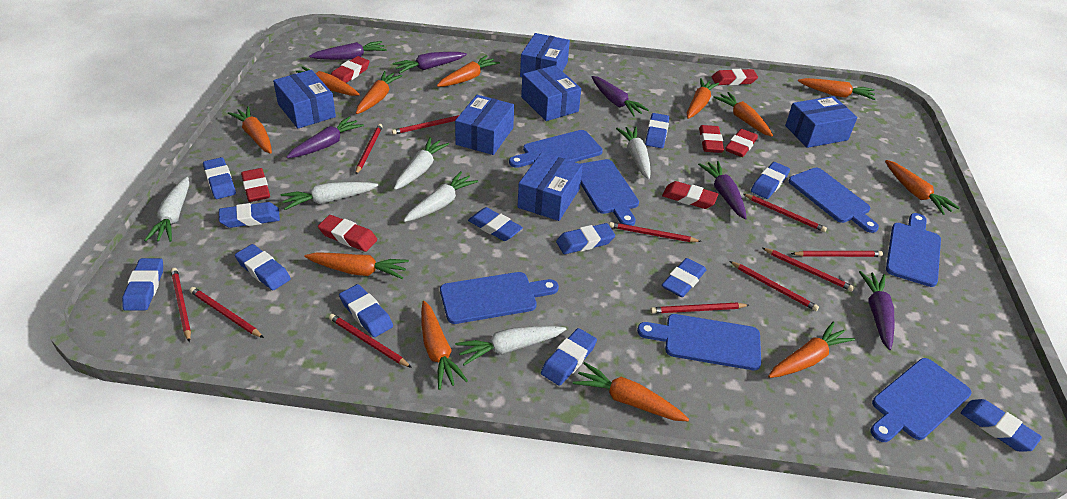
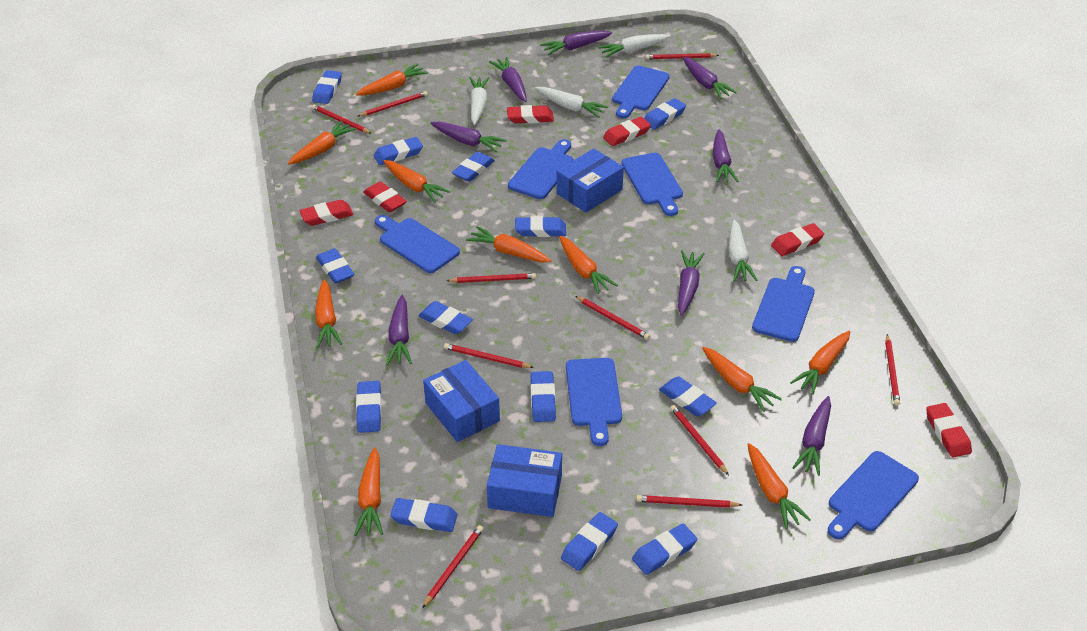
blue box: 6 -> 3
blue eraser: 12 -> 13
orange carrot: 12 -> 10
purple carrot: 6 -> 8
red eraser: 7 -> 6
red pencil: 11 -> 10
white carrot: 6 -> 4

